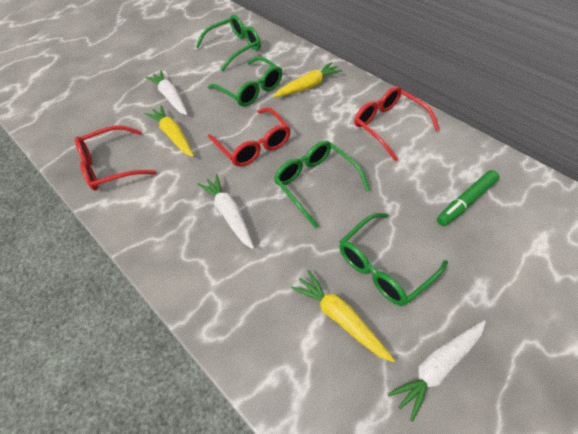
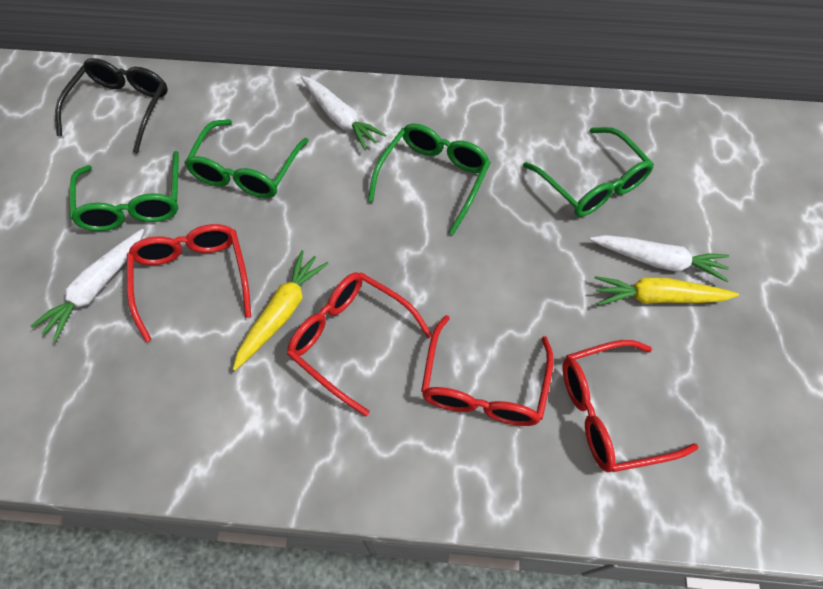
black glasses: 0 -> 1
green marker: 1 -> 0
red glasses: 3 -> 4
yellow carrot: 3 -> 2

